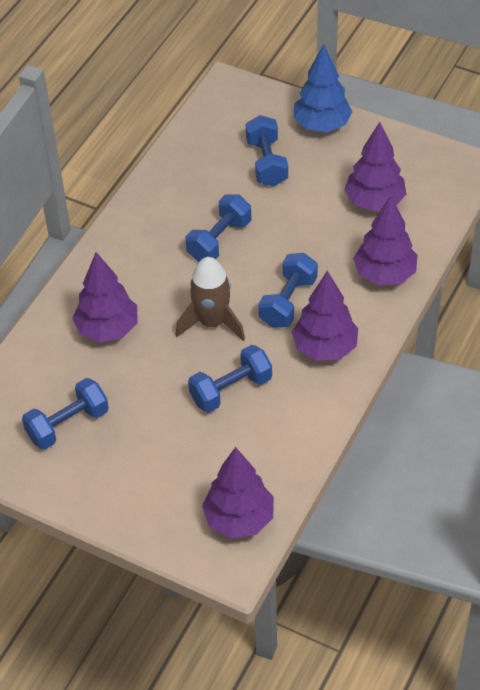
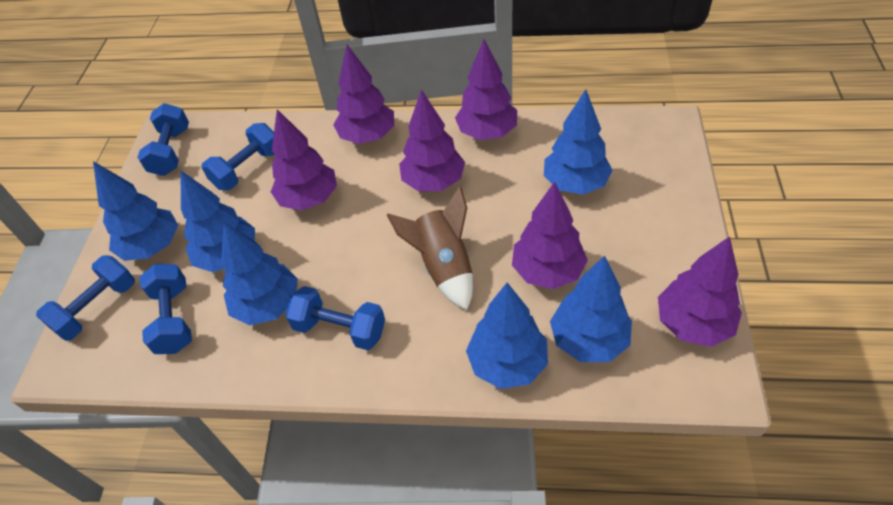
blue tree: 1 -> 6
purple tree: 5 -> 6

